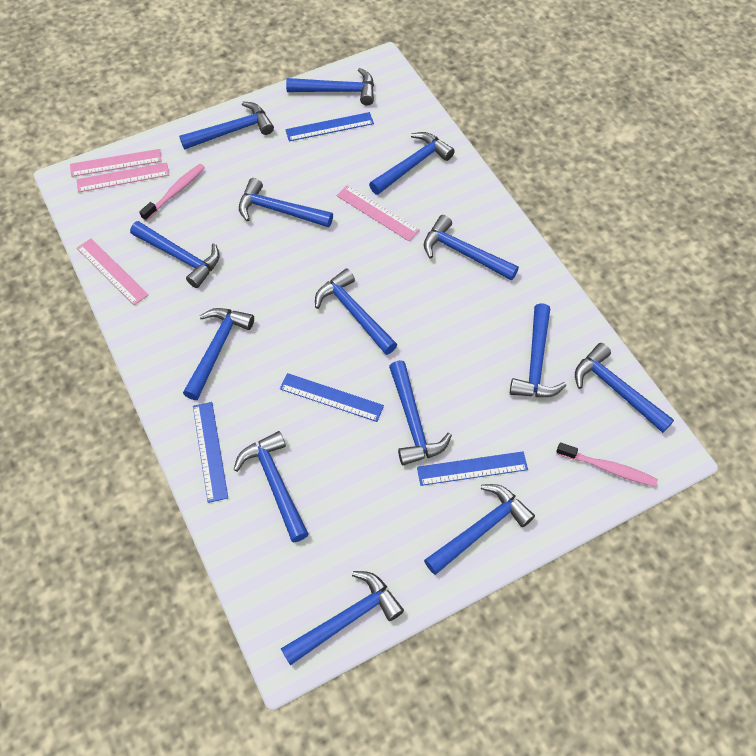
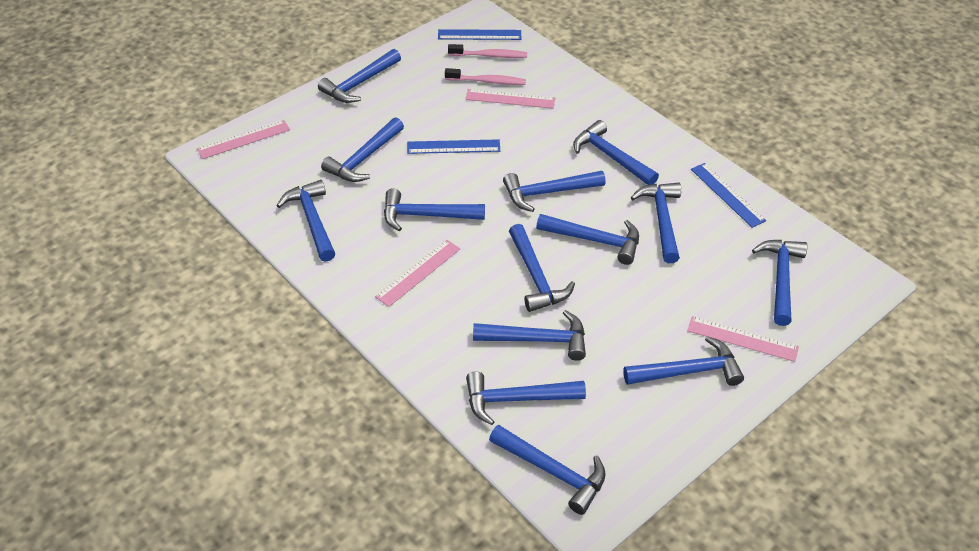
blue ruler: 4 -> 3

